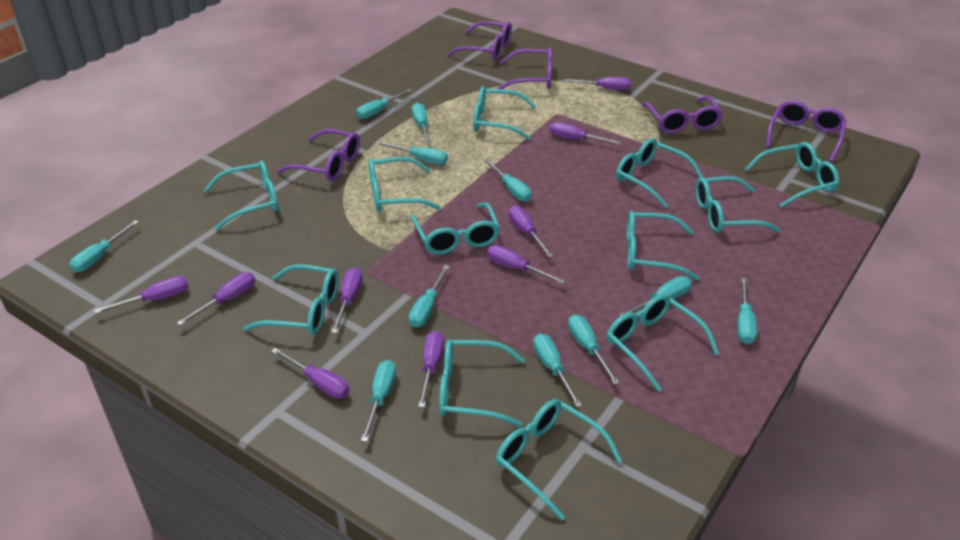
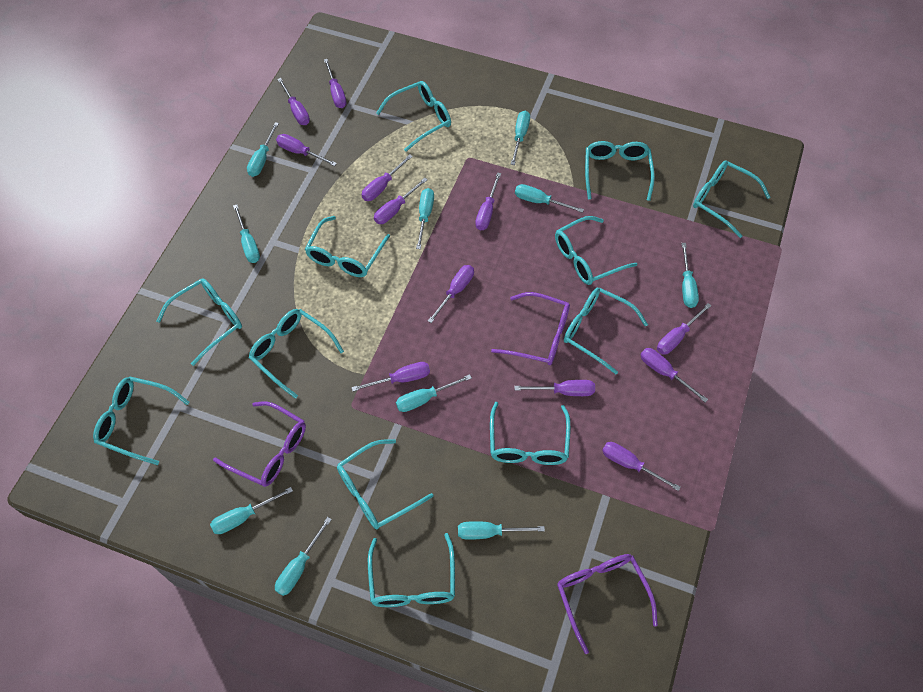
purple glasses: 5 -> 3
purple screwdriver: 9 -> 12
turquoise screwdriver: 11 -> 10

